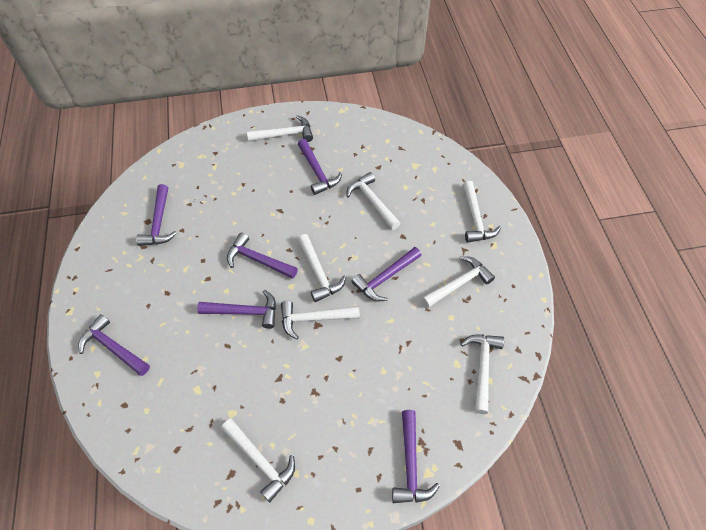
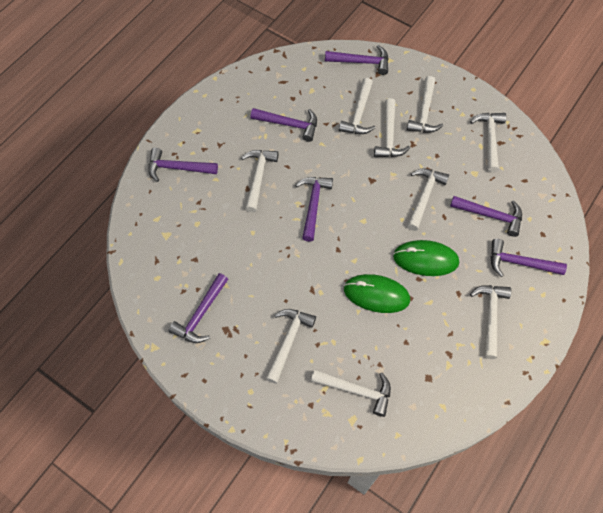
green mouse: 0 -> 2
white hammer: 8 -> 9

